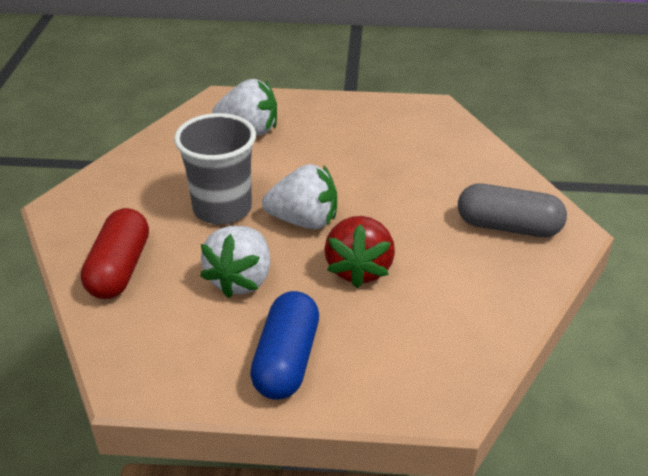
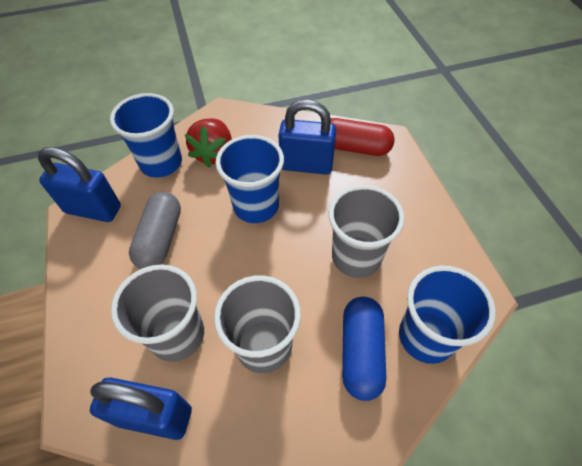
blue cup: 0 -> 3
blue padlock: 0 -> 3
grey cup: 1 -> 3
white strawberry: 3 -> 0

